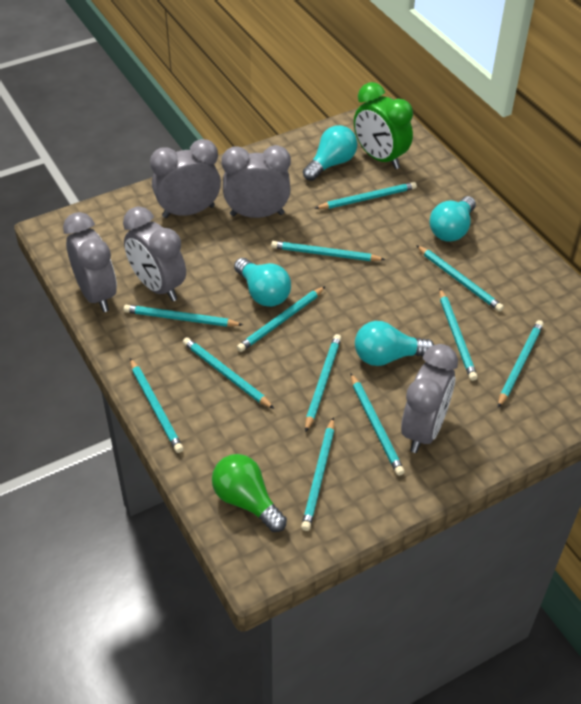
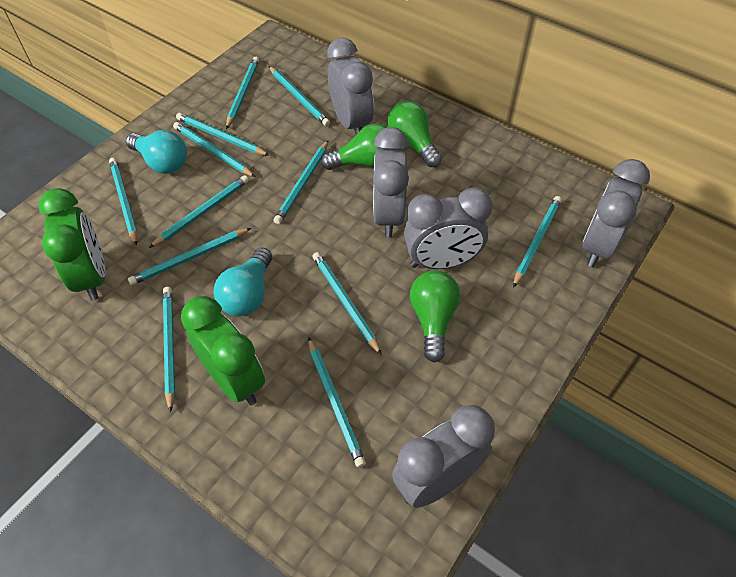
green clock: 1 -> 2
green light bulb: 1 -> 3
turquoise light bulb: 4 -> 2

